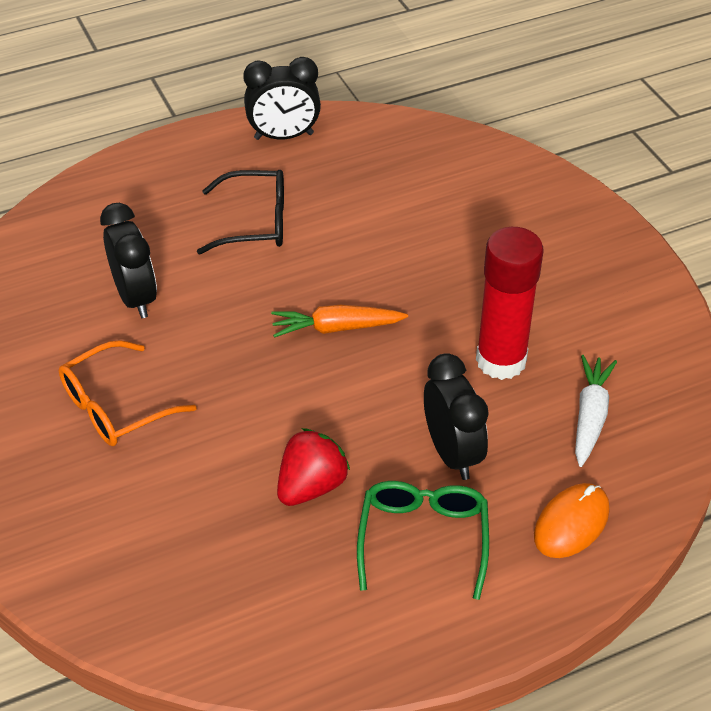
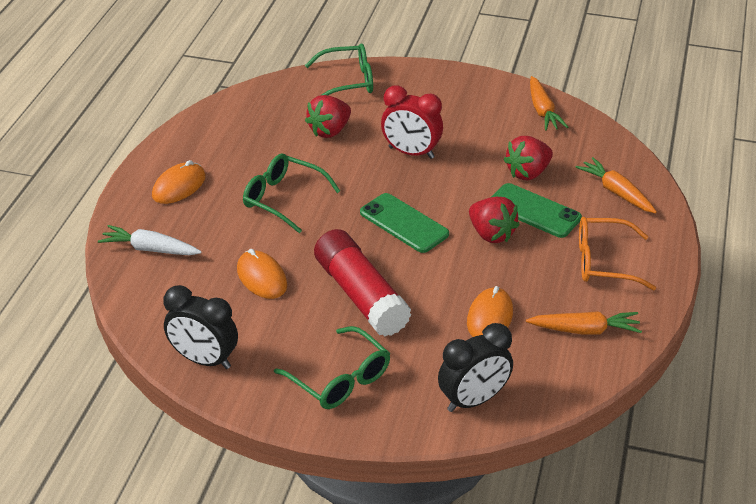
black clock: 3 -> 2
black glasses: 1 -> 0
green glasses: 1 -> 3
green phone: 0 -> 2
orange carrot: 1 -> 3
orange mouse: 1 -> 3
red clock: 0 -> 1
red strawberry: 1 -> 3

